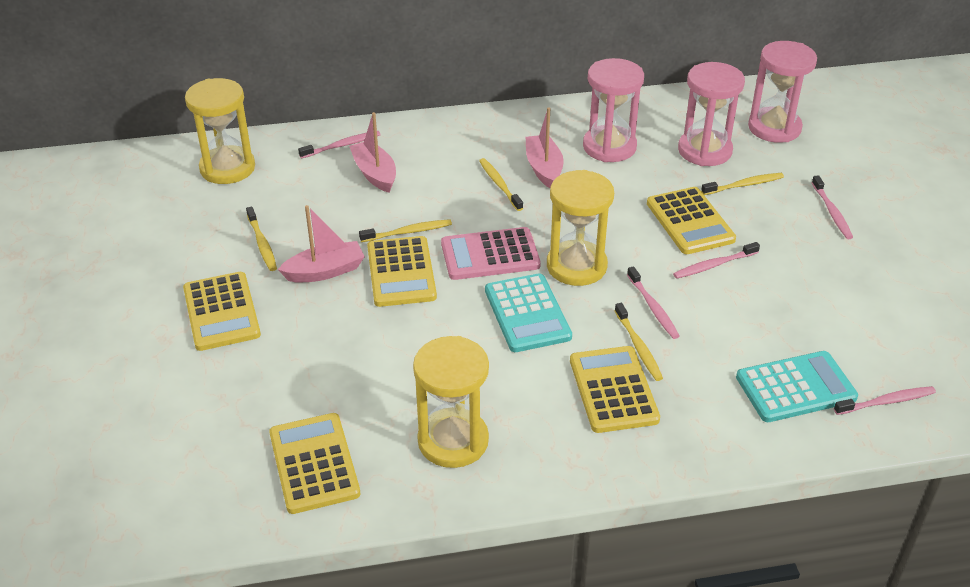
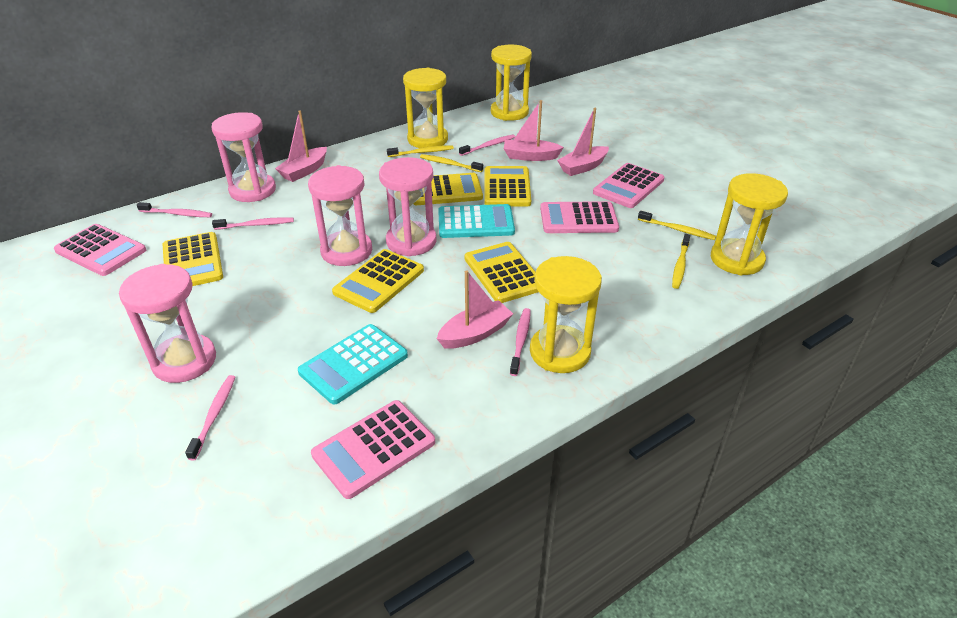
pink boat: 3 -> 4
pink calculator: 1 -> 4
pink hourglass: 3 -> 4
yellow hourglass: 3 -> 4
yellow toothbrush: 5 -> 4

